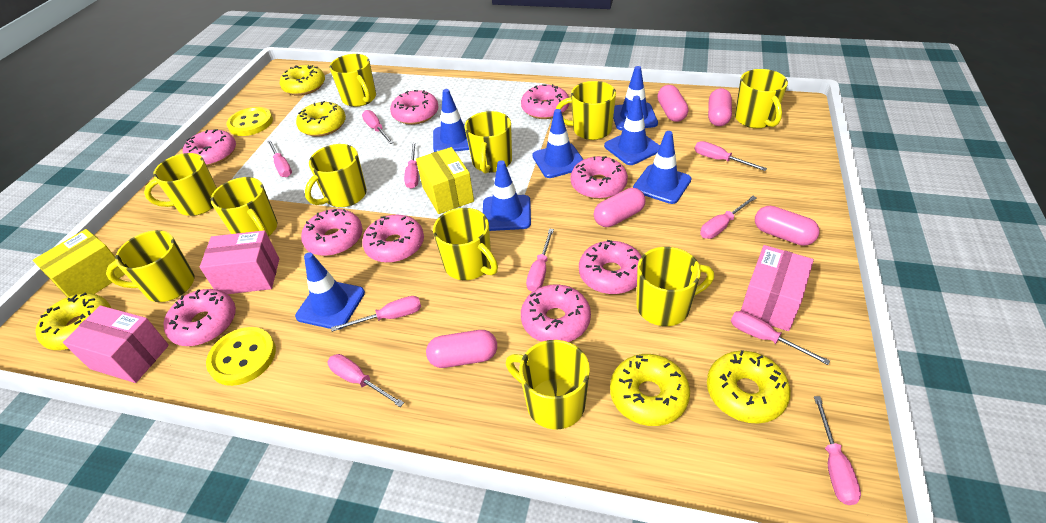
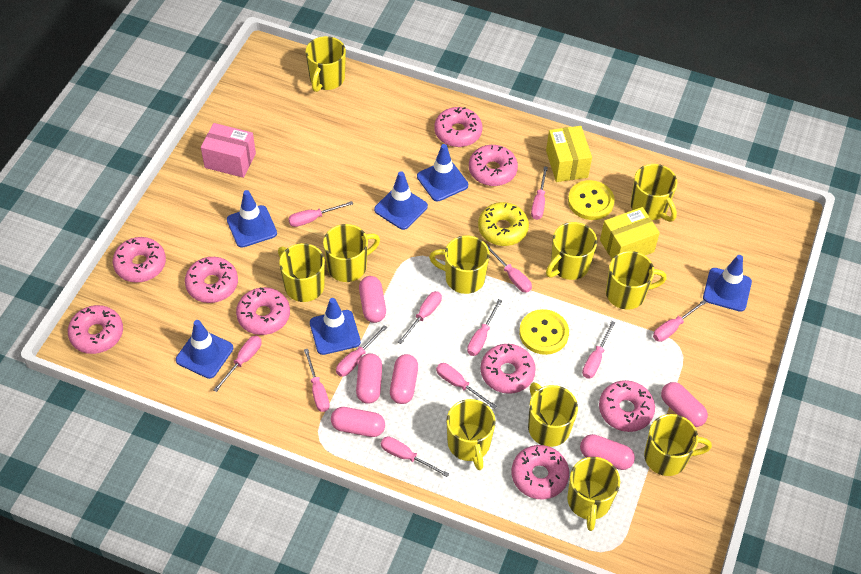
blue traffic cone: 7 -> 6
pink box: 3 -> 1
pink capsule: 5 -> 6
pink screwdriver: 10 -> 12
yellow donut: 5 -> 1

